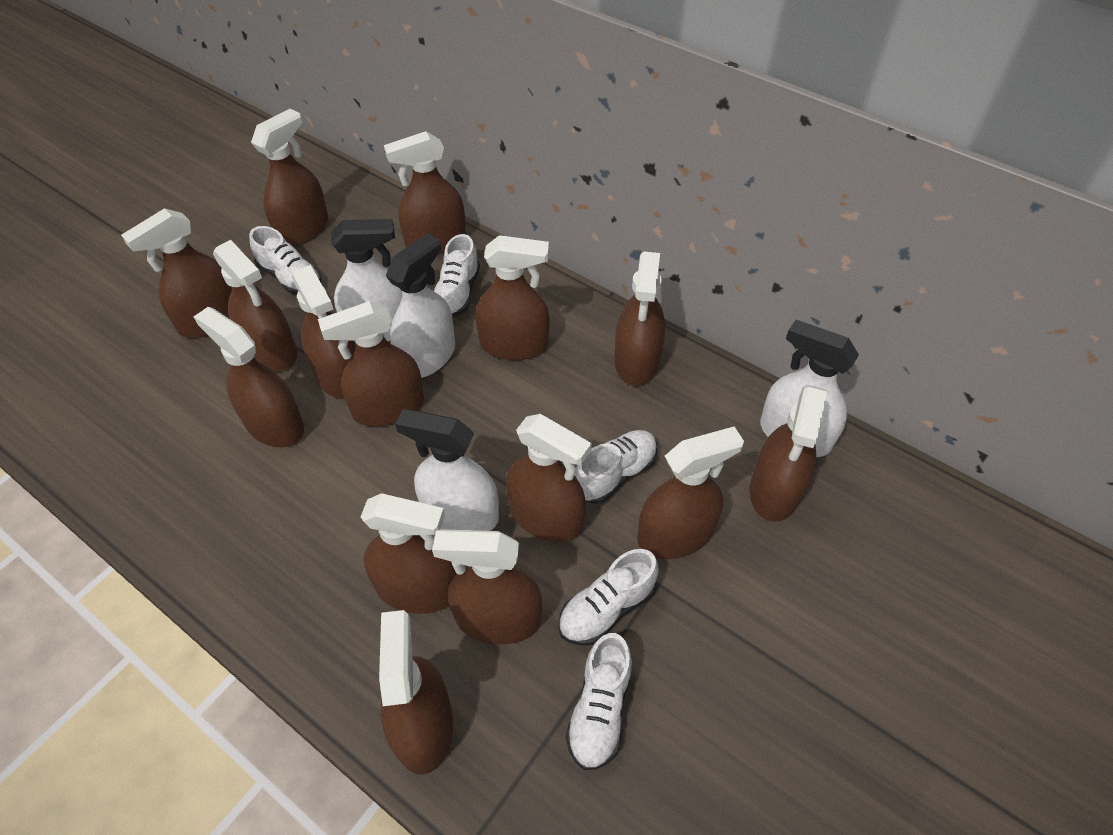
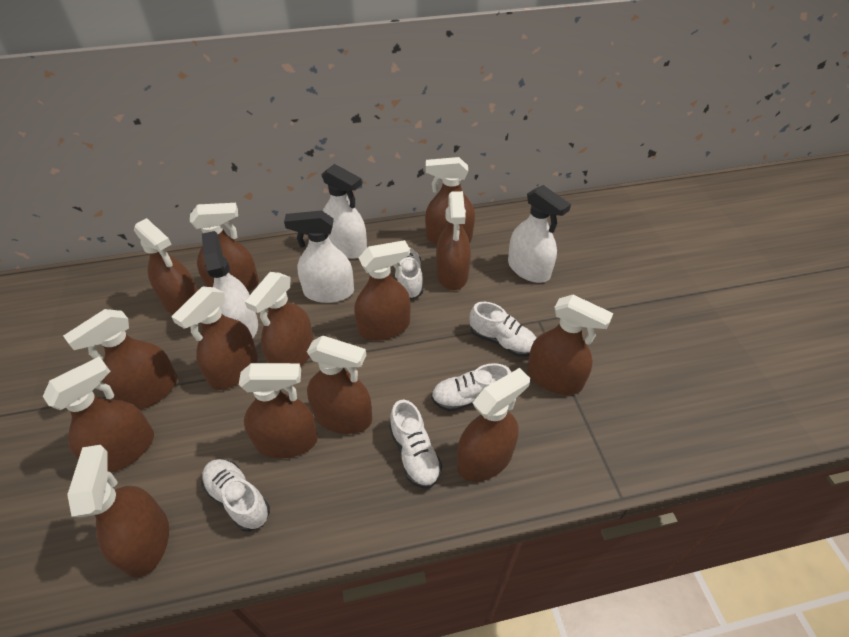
brown spray bottle: 15 -> 14

